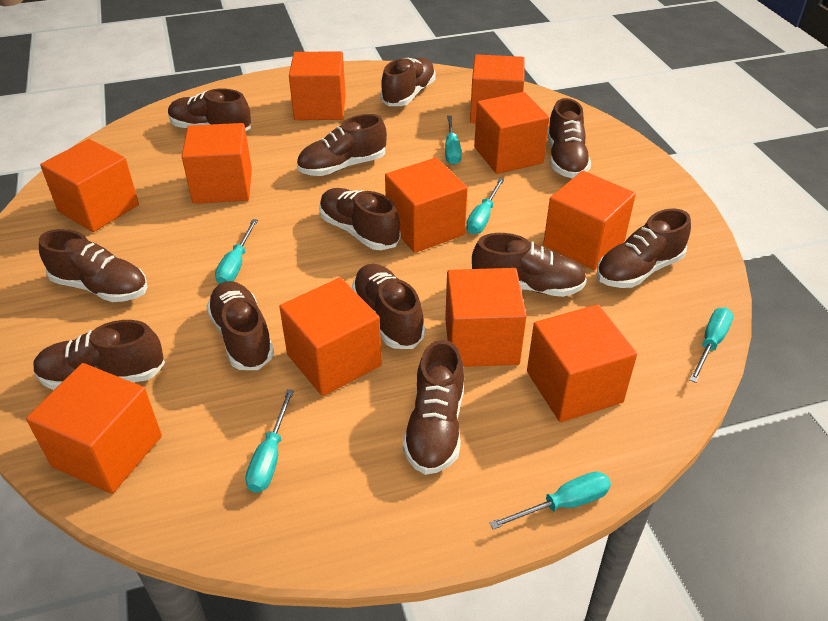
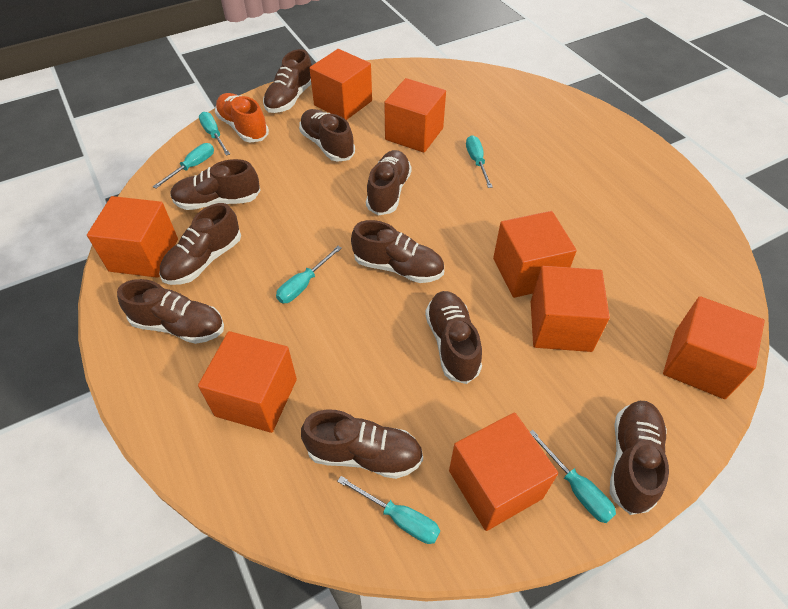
brown shoe: 12 -> 10
orange cube: 11 -> 8
orange shoe: 0 -> 1

